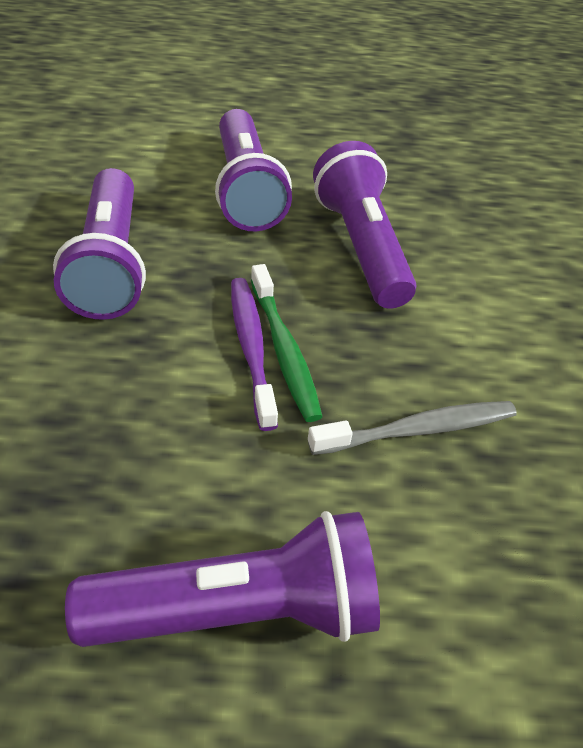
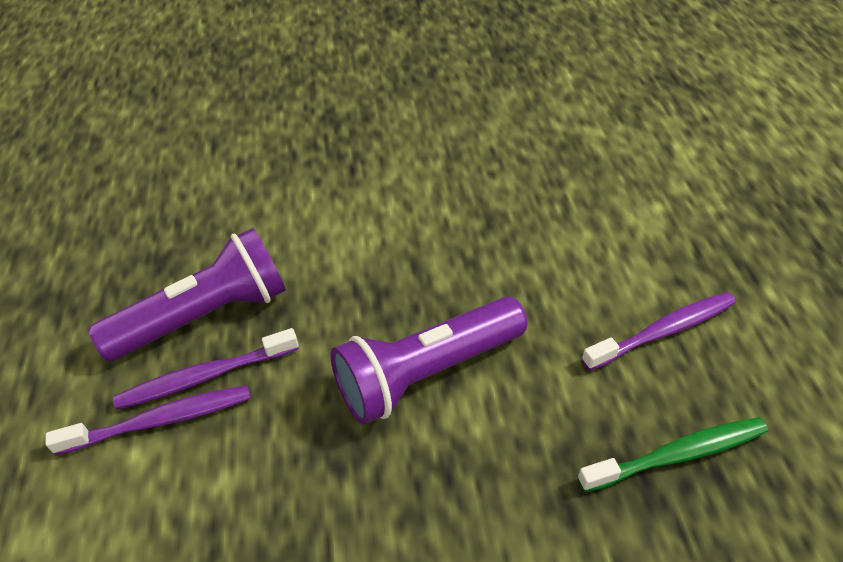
grey toothbrush: 1 -> 0
purple flashlight: 4 -> 2
purple toothbrush: 1 -> 3

